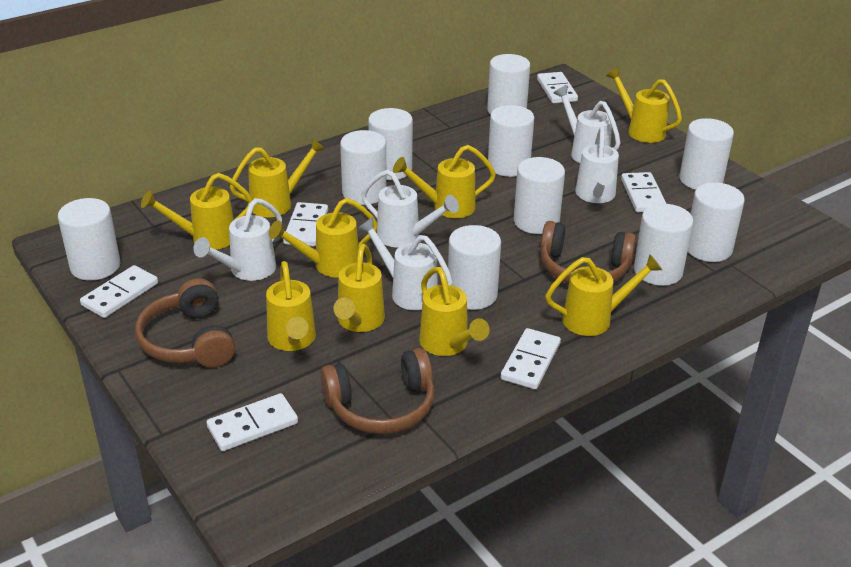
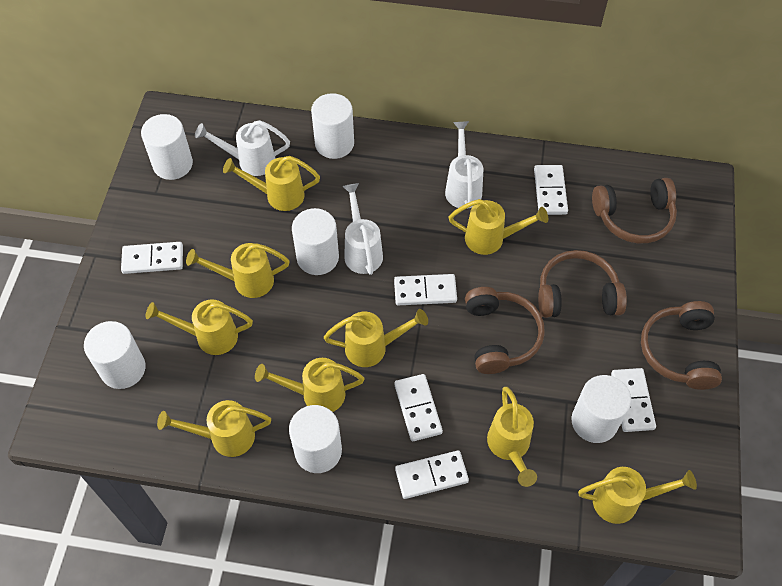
brown headphones: 3 -> 4
white cylinder: 10 -> 6
white watering can: 5 -> 3

